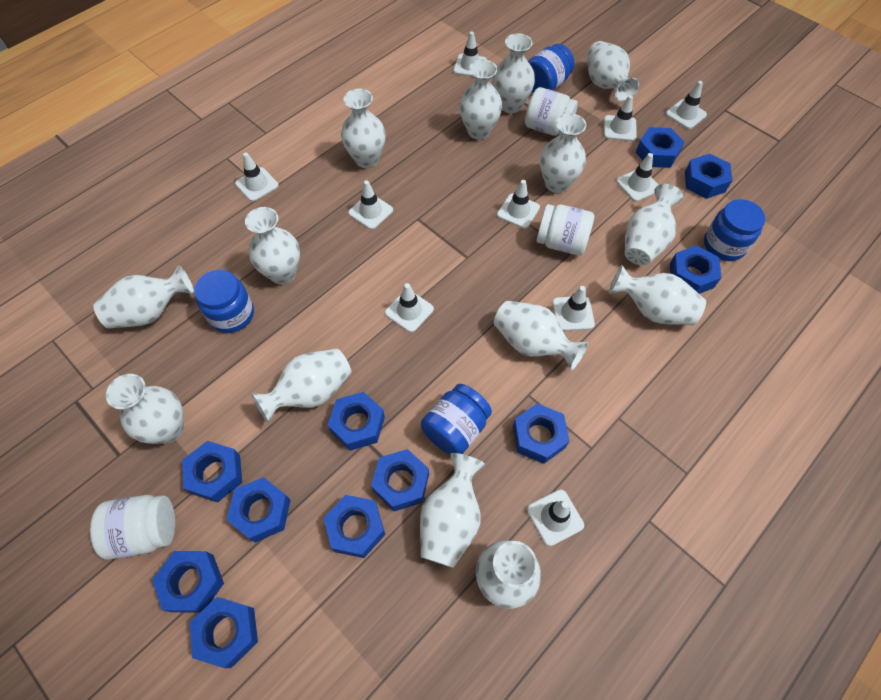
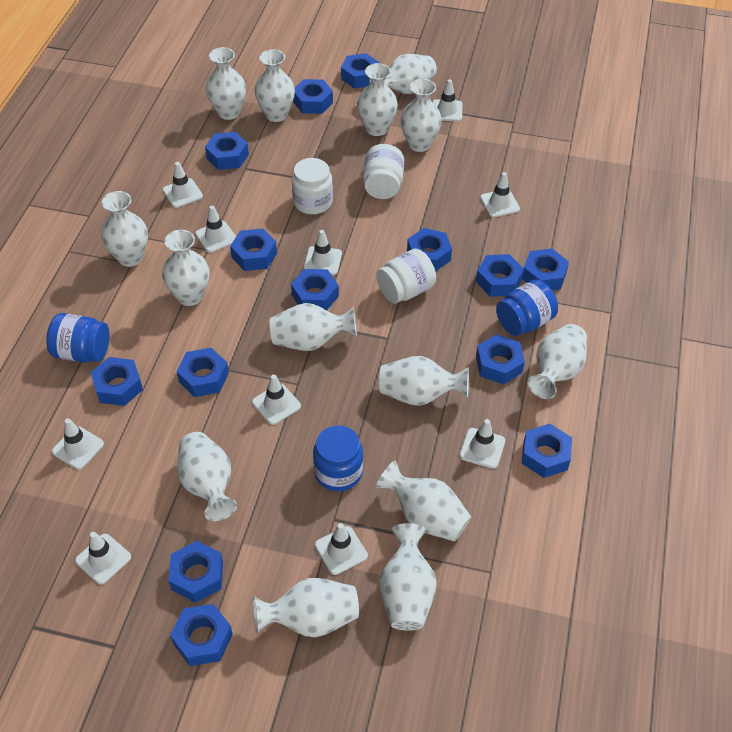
blue jar: 4 -> 3
blue nut: 11 -> 14

